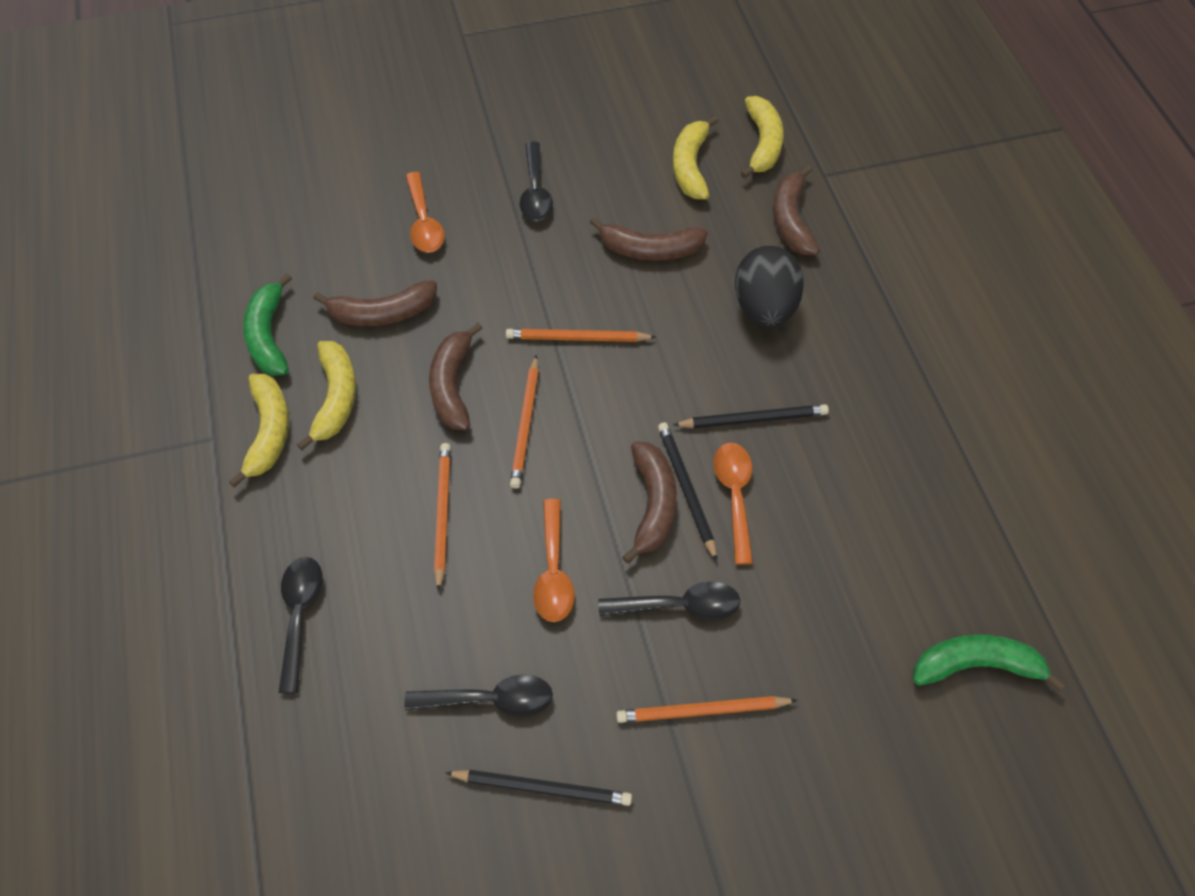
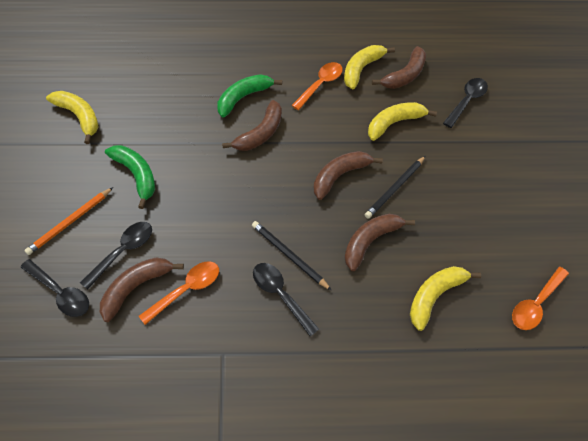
black egg: 1 -> 0
black pencil: 3 -> 2
orange pencil: 4 -> 1

